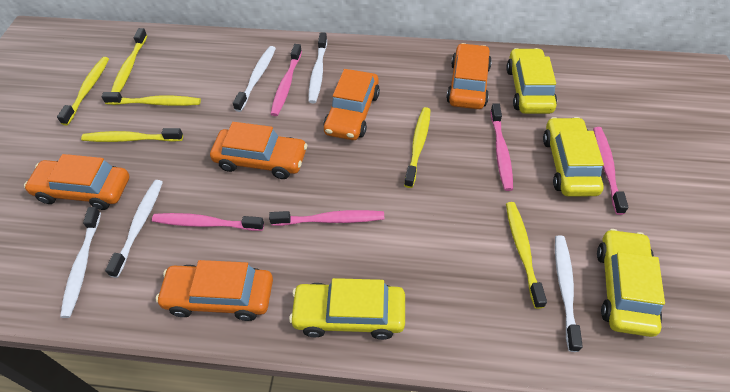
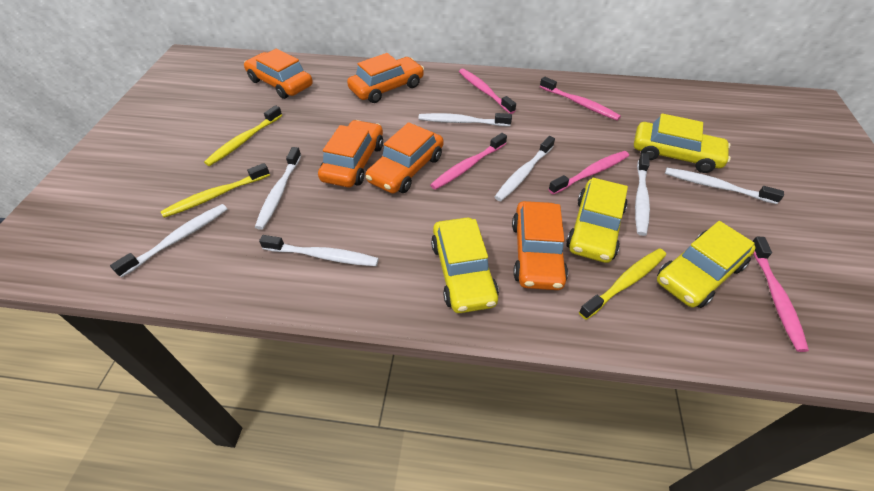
white toothbrush: 5 -> 7
yellow toothbrush: 6 -> 3

